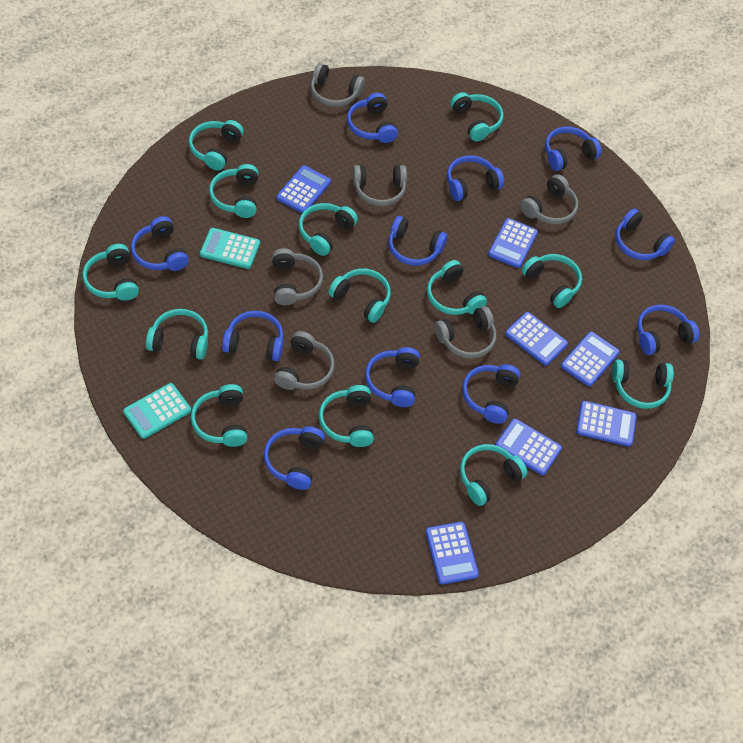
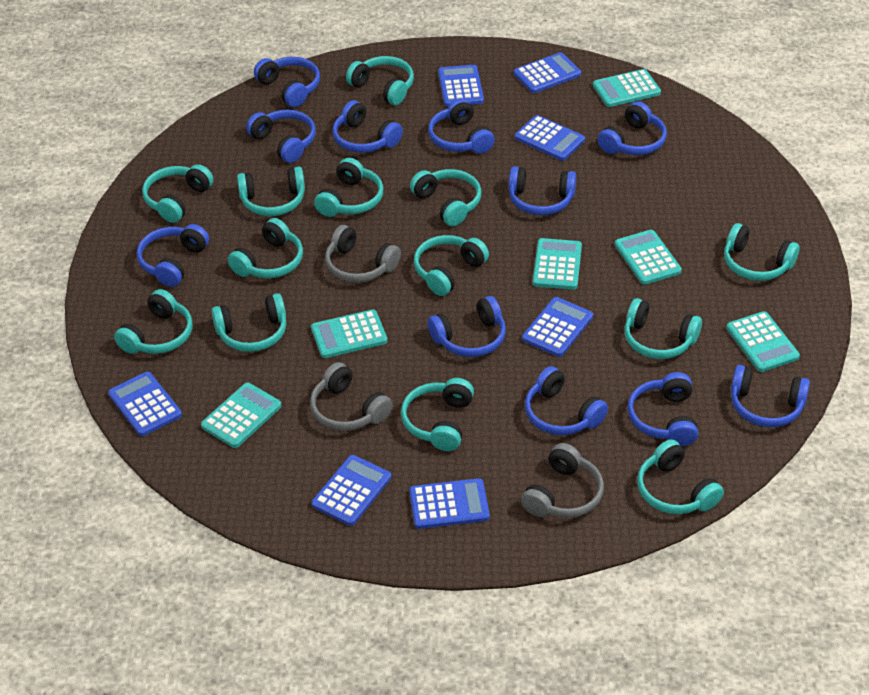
grey headphones: 6 -> 3
turquoise calculator: 2 -> 6

